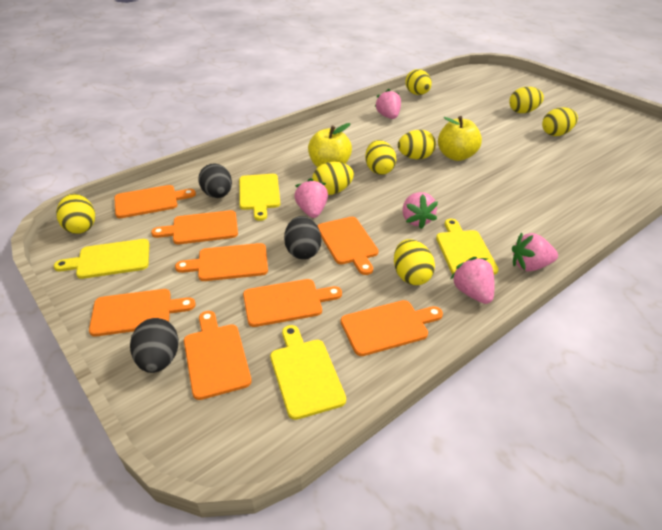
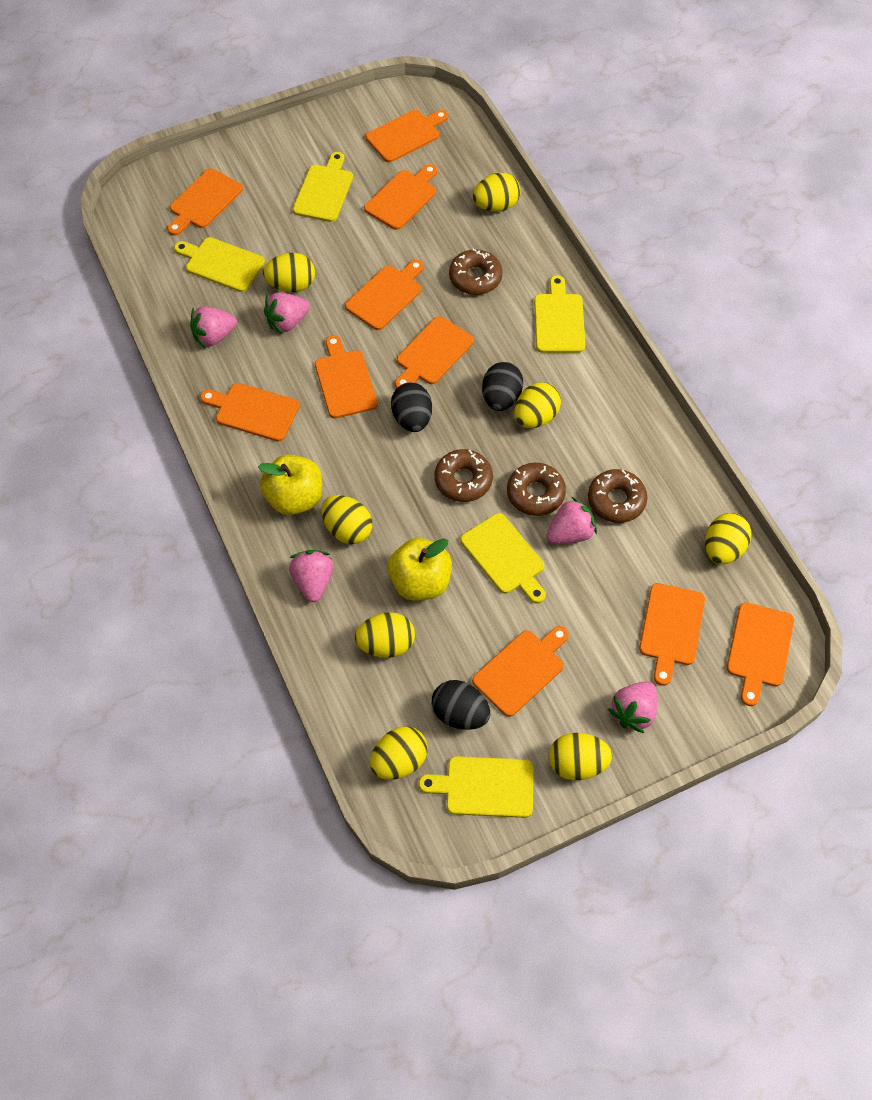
brown donut: 0 -> 4
orange cutting board: 8 -> 10
yellow cutting board: 4 -> 5

